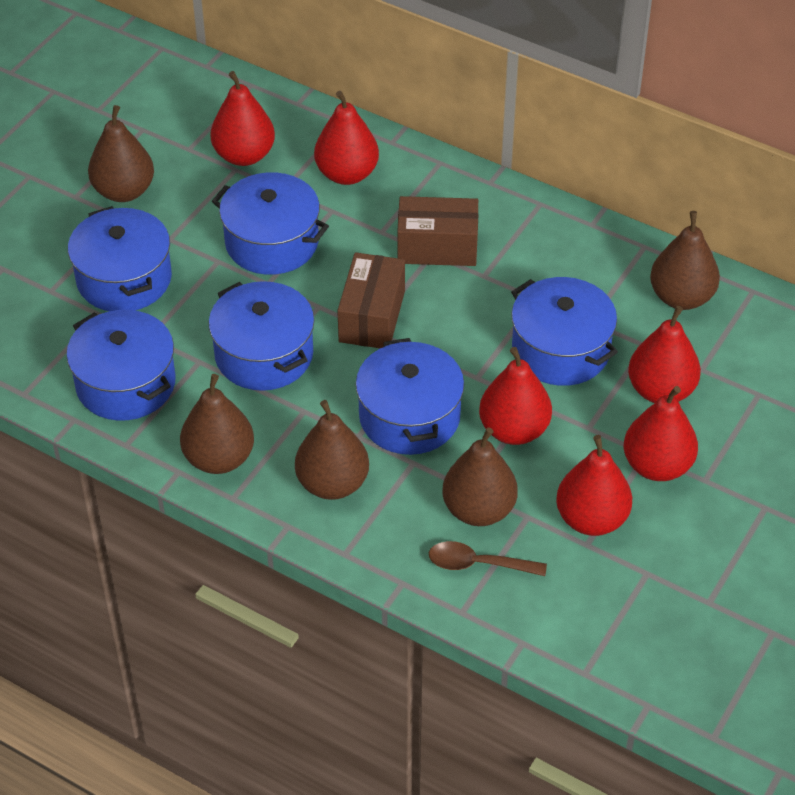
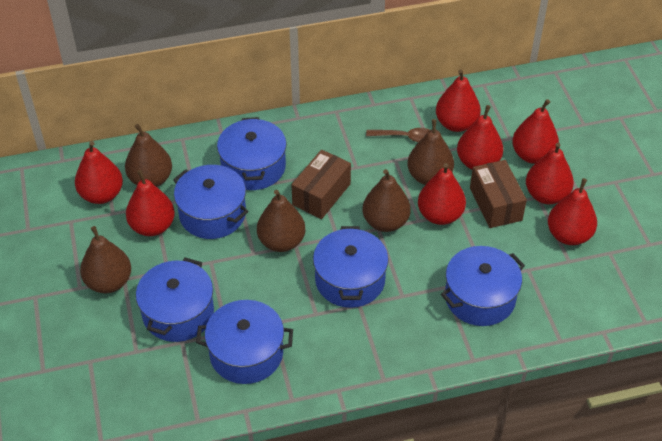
red pear: 6 -> 8

